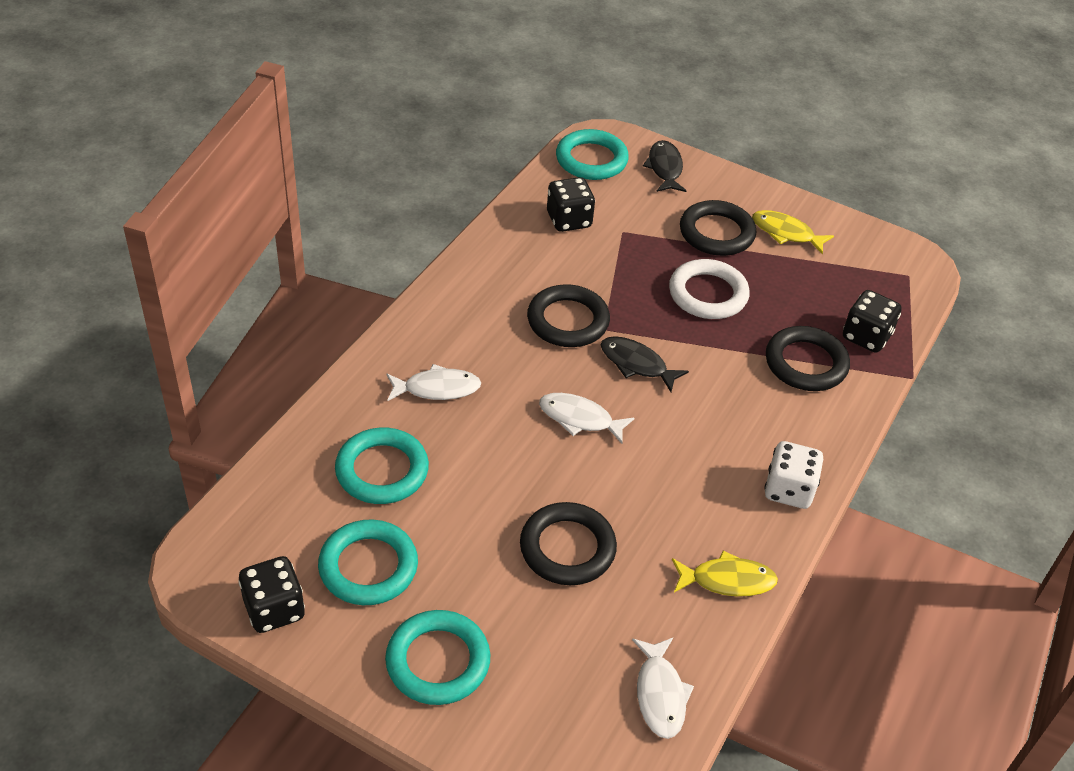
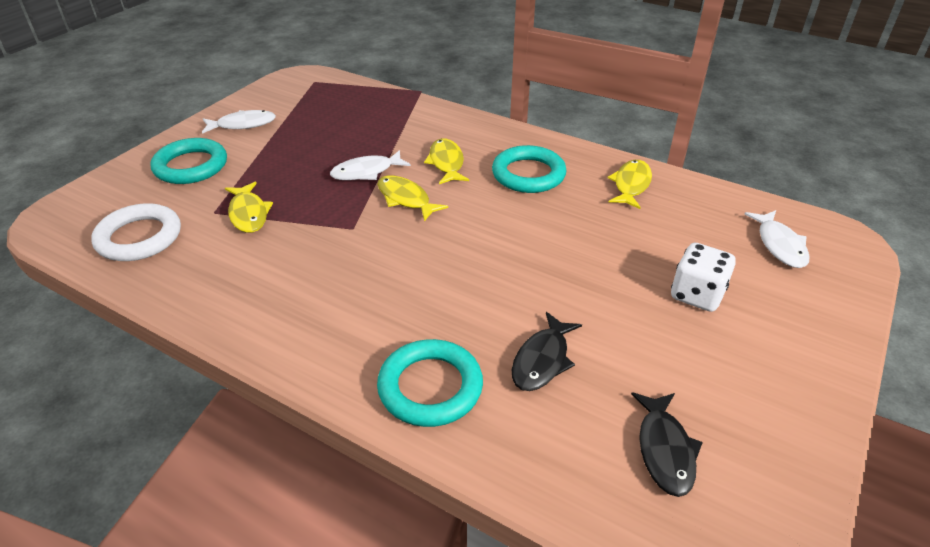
black dice: 3 -> 0
black ring: 4 -> 0
turquoise ring: 4 -> 3
yellow fish: 2 -> 4

